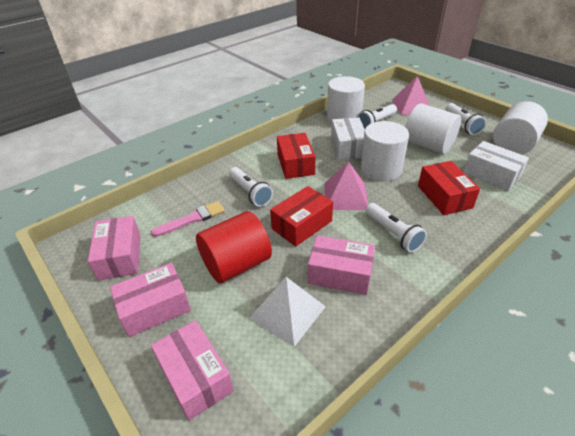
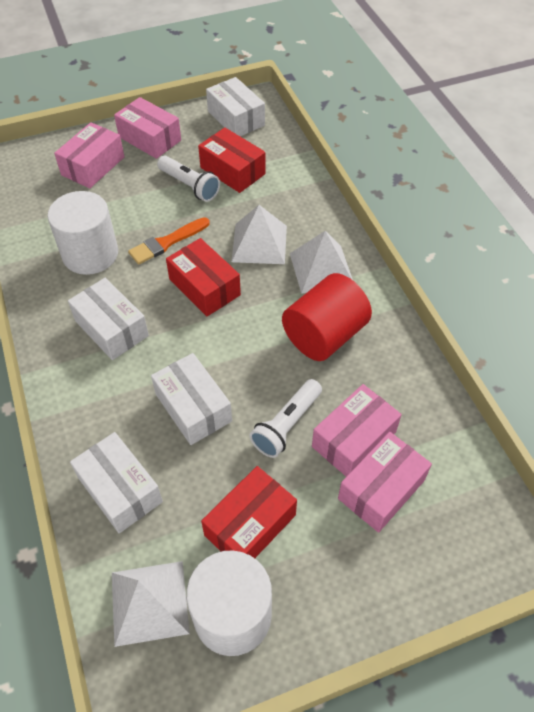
orange brush: 0 -> 1
pink brush: 1 -> 0
pink pyramid: 2 -> 0
white box: 2 -> 4
white cylinder: 4 -> 2
white flashlight: 4 -> 2
white pyramid: 1 -> 3

